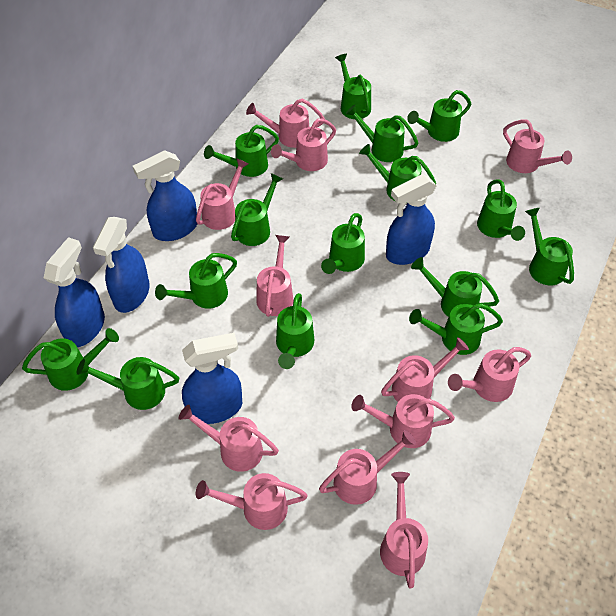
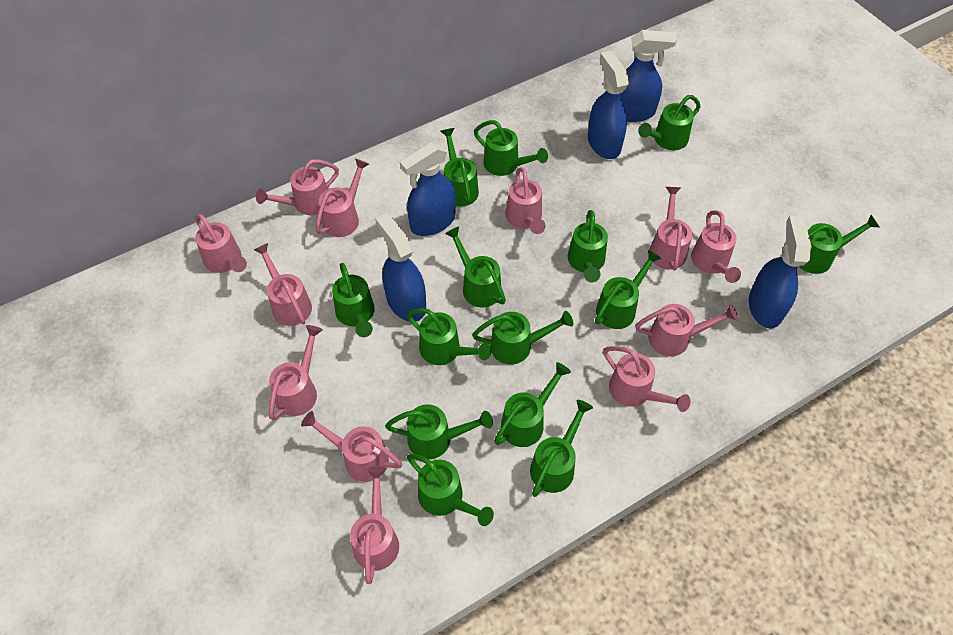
green watering can: 15 -> 14

